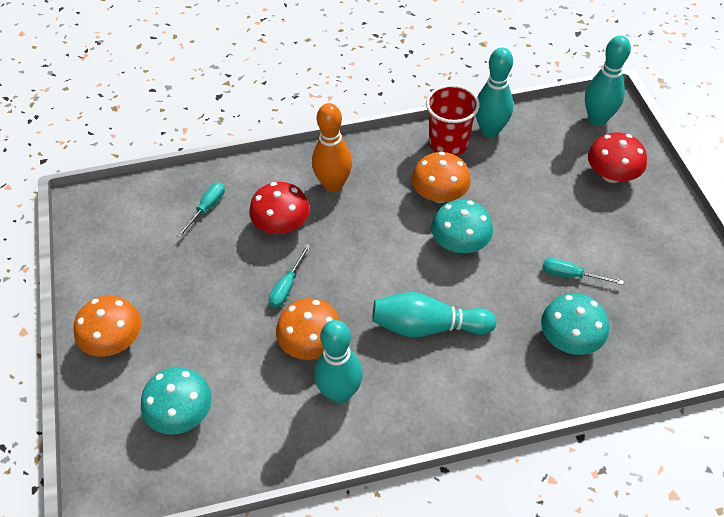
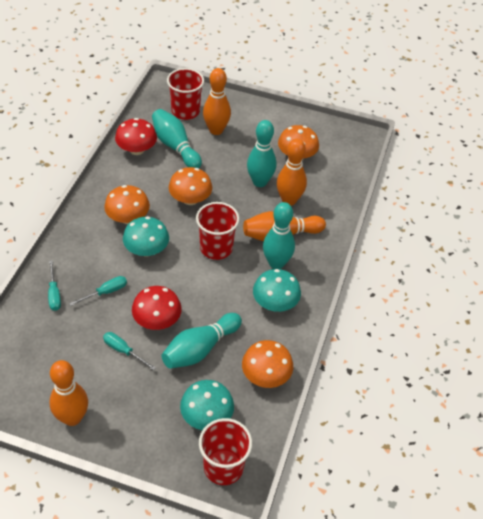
orange bowling pin: 1 -> 4
orange mushroom: 3 -> 4
red cup: 1 -> 3

